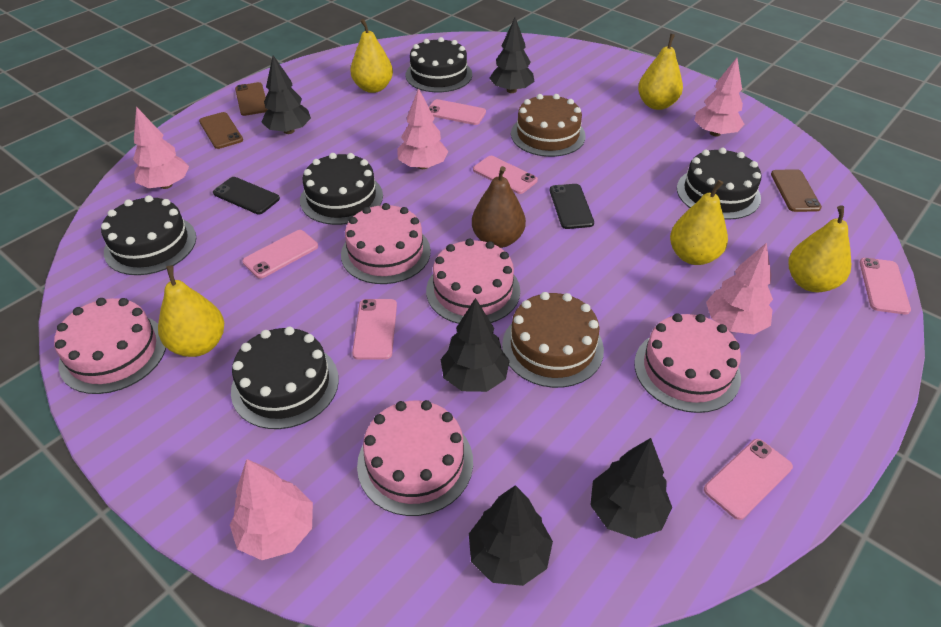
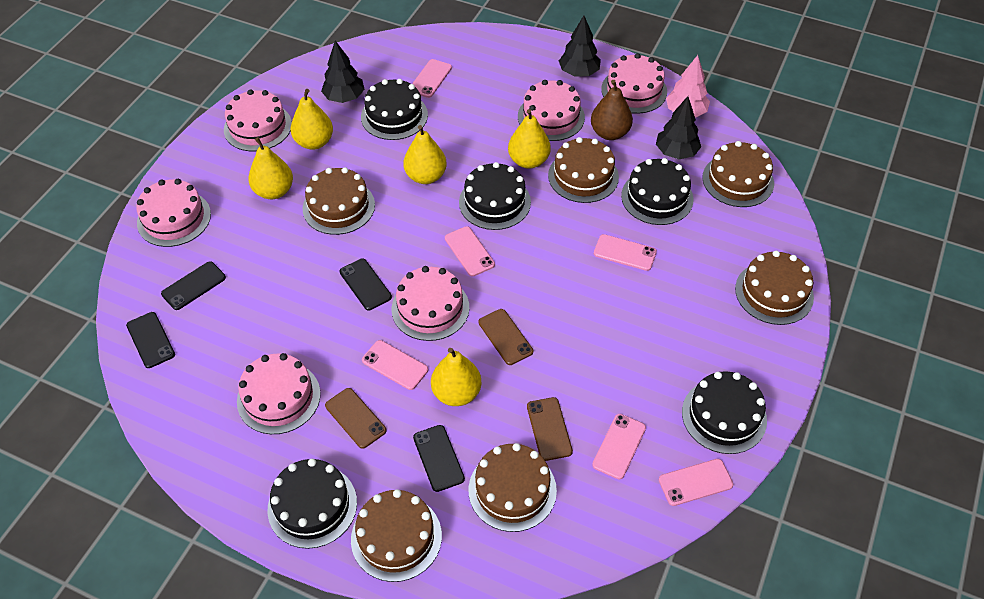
black phone: 2 -> 4
black tree: 5 -> 3
brown cake: 2 -> 6
pink cake: 5 -> 6
pink tree: 5 -> 1

